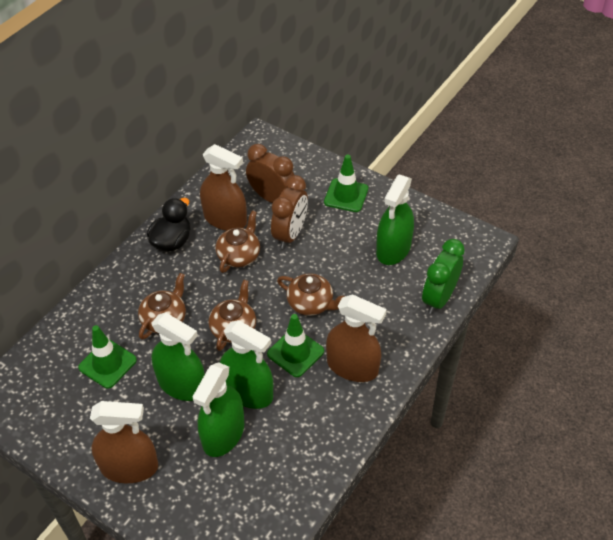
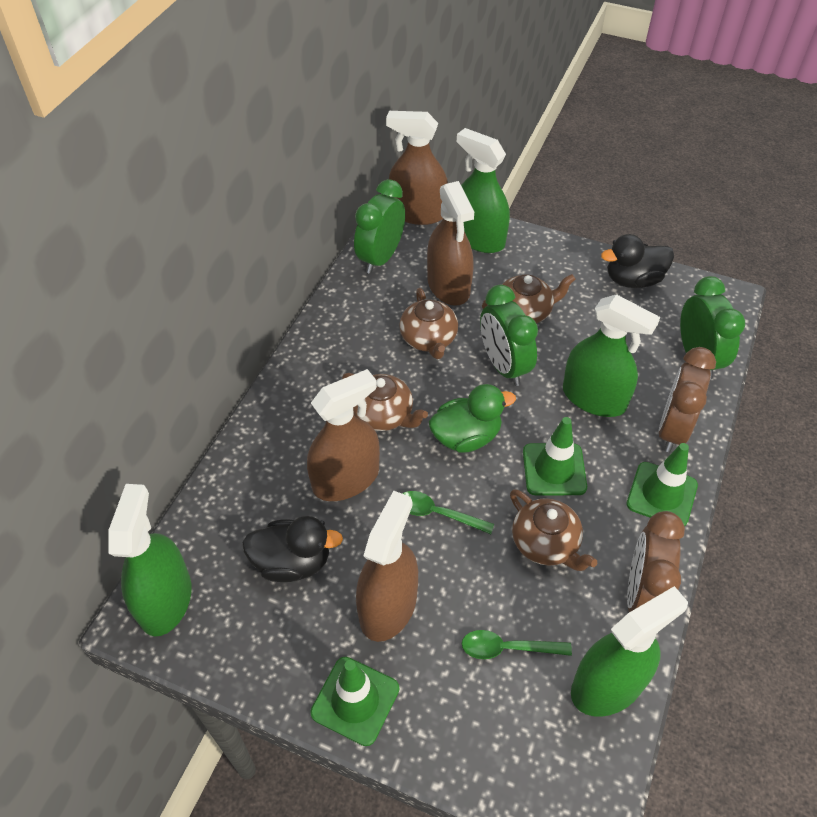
black duck: 1 -> 2
brown spray bottle: 3 -> 4
green clock: 1 -> 3
green duck: 0 -> 1
green spoon: 0 -> 2

